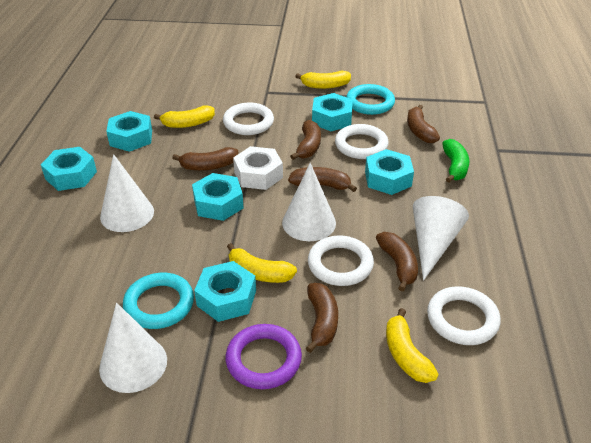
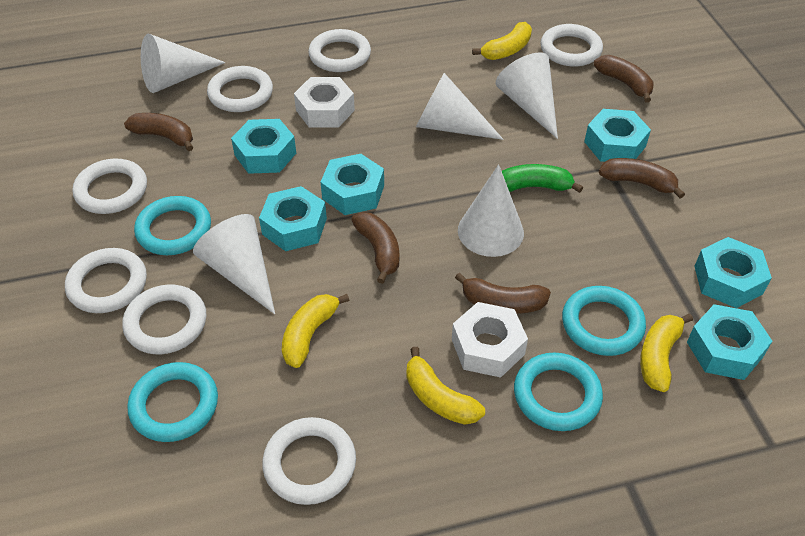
brown banana: 6 -> 5
purple ring: 1 -> 0
turquoise ring: 2 -> 4
white cone: 4 -> 5
white nut: 1 -> 2
white ring: 4 -> 7

